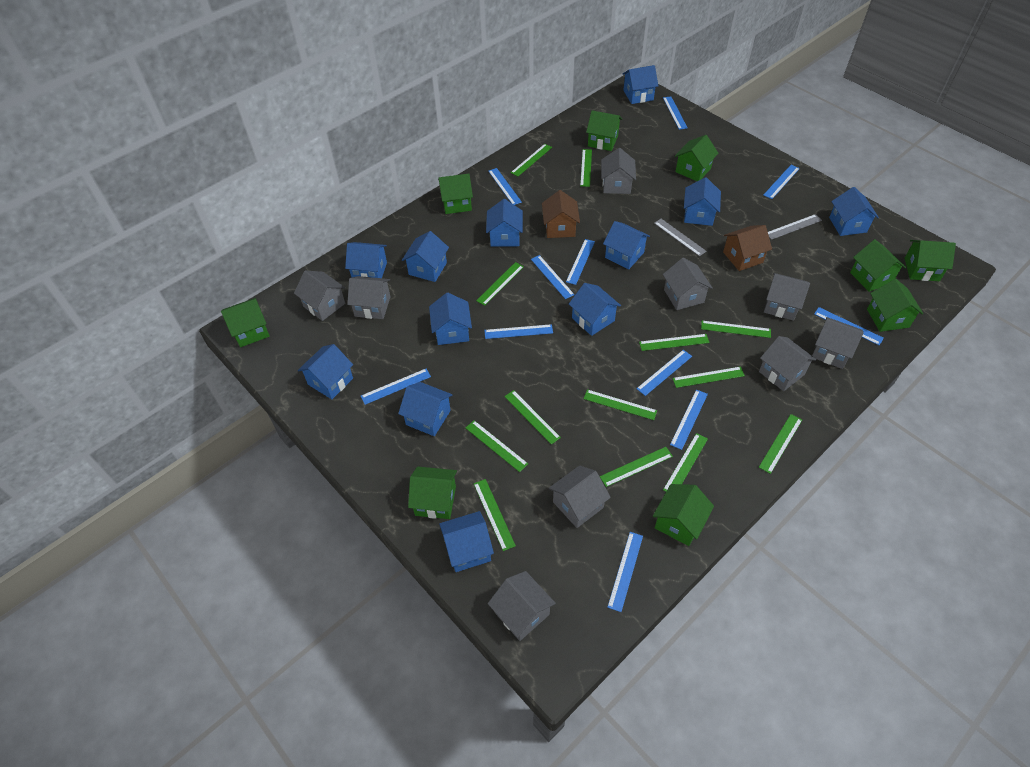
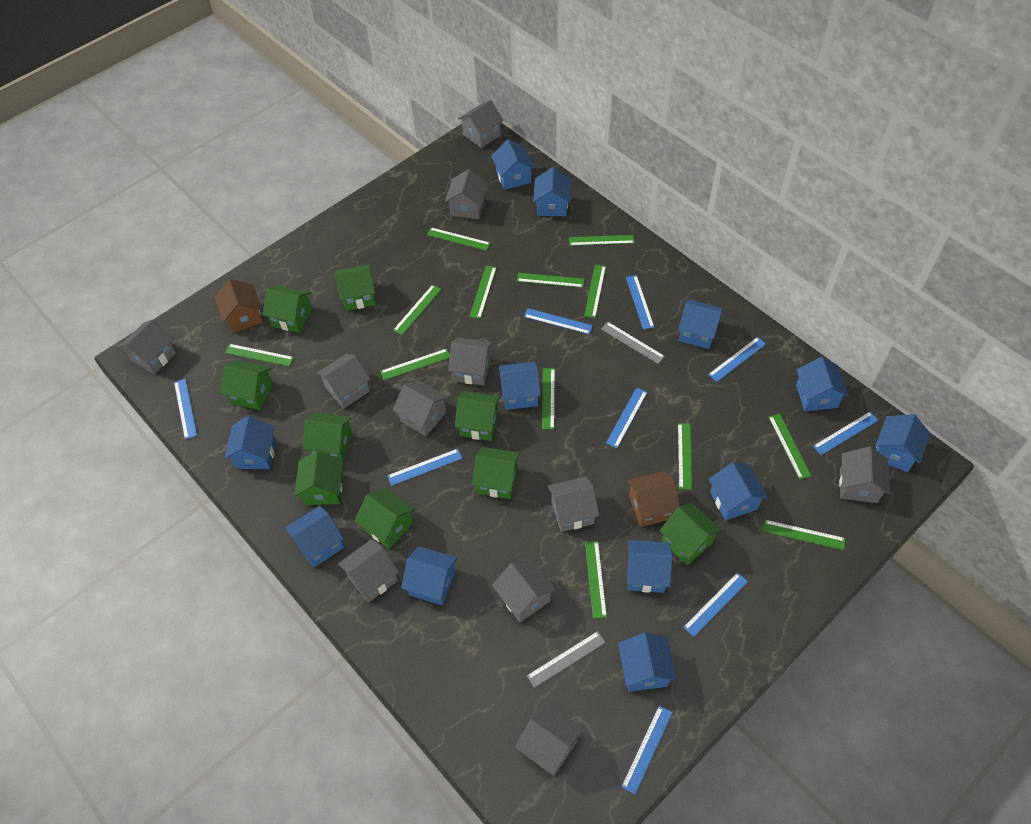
blue ruler: 11 -> 9
grey house: 9 -> 11

